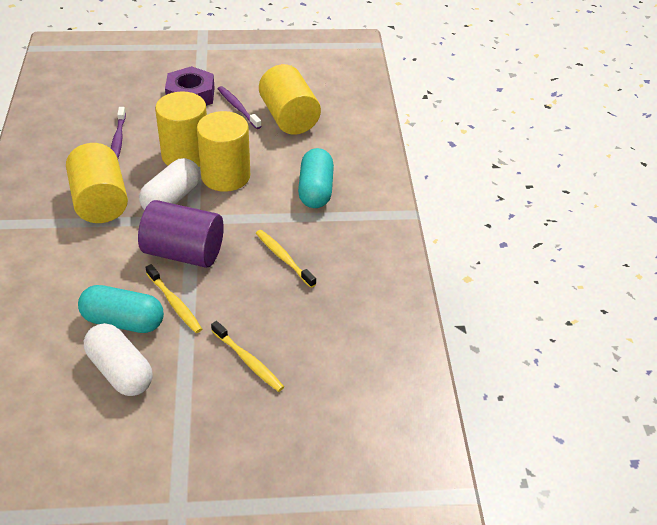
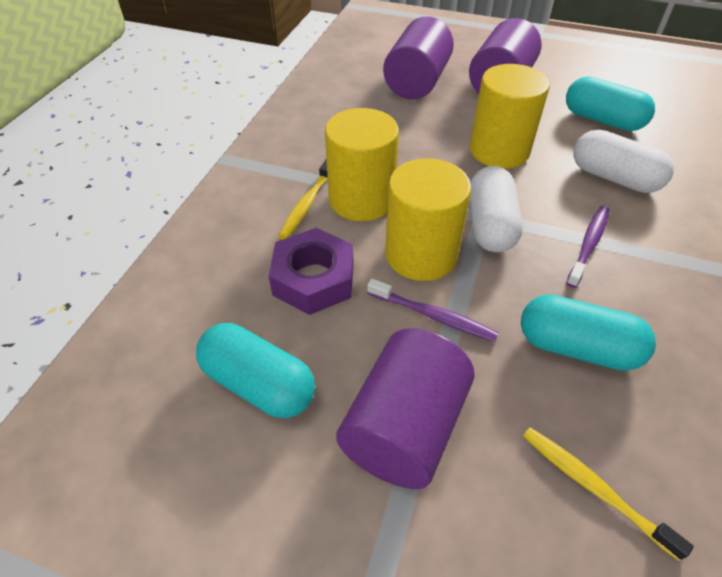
purple cylinder: 1 -> 3
turquoise capsule: 2 -> 3
yellow cylinder: 4 -> 3
yellow toothbrush: 3 -> 2

